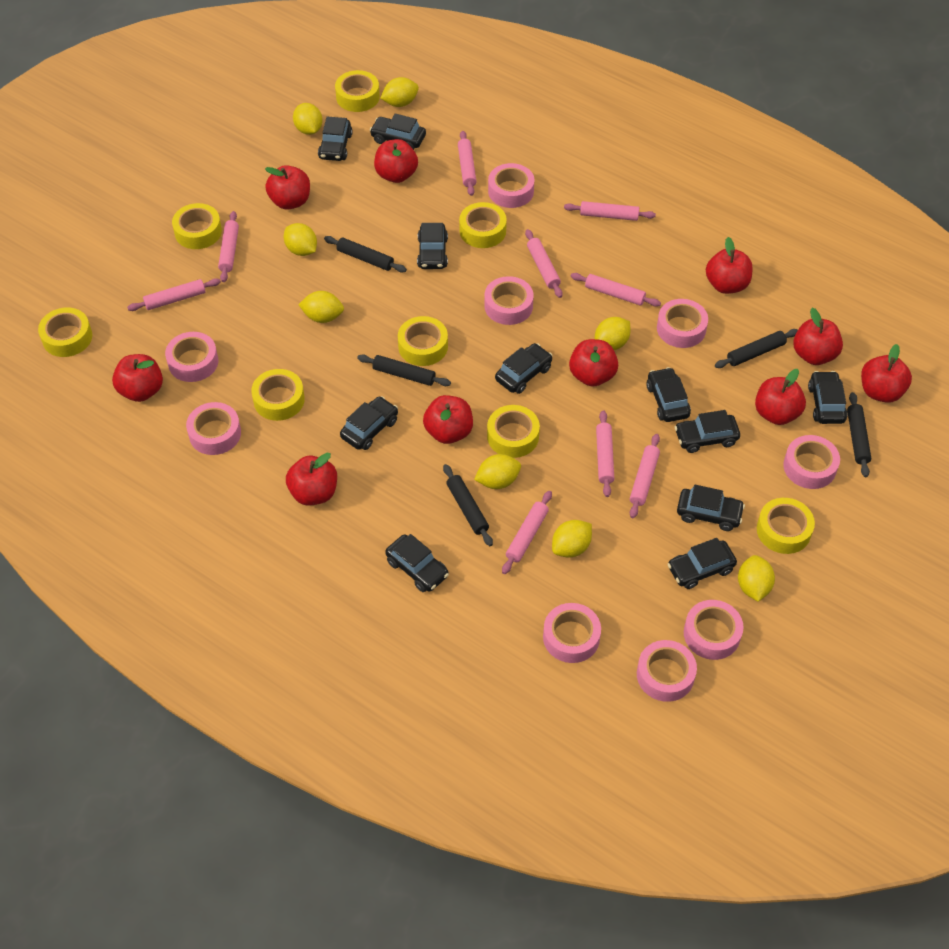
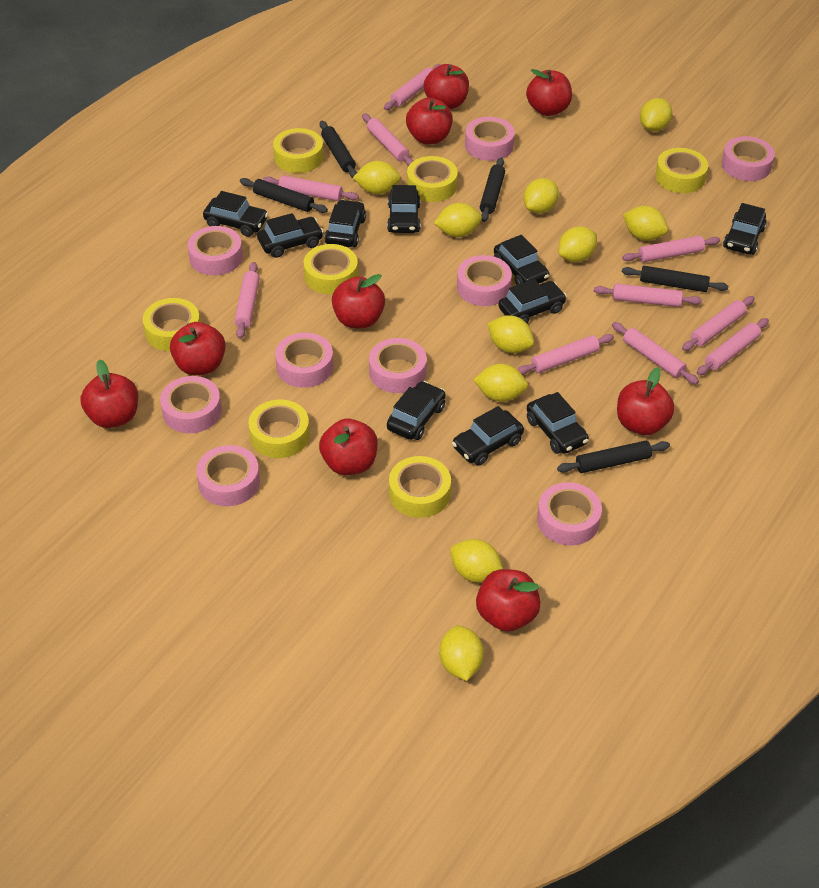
black car: 11 -> 10
pink rolling pin: 9 -> 10
red apple: 10 -> 9
yellow lemon: 8 -> 10
yellow tape: 8 -> 7

